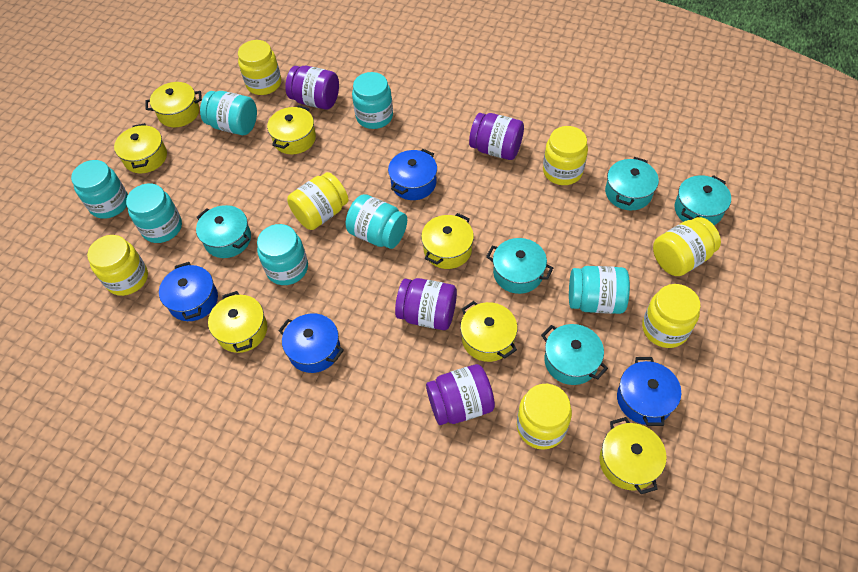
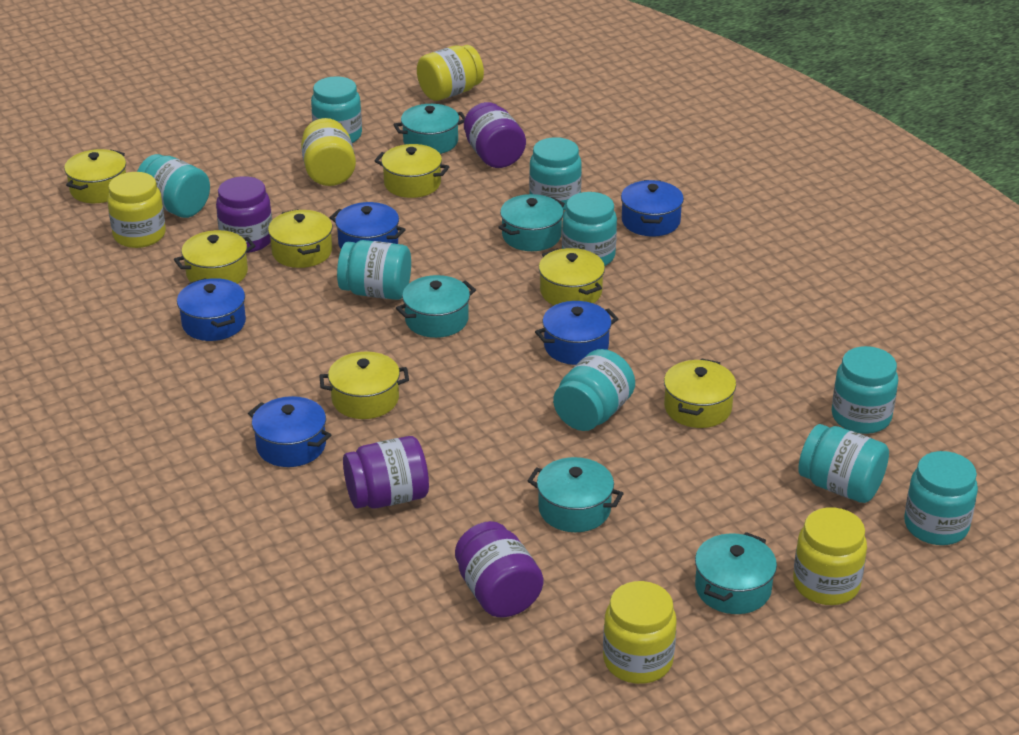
blue pot: 4 -> 5
turquoise jar: 7 -> 9
yellow jar: 7 -> 5

